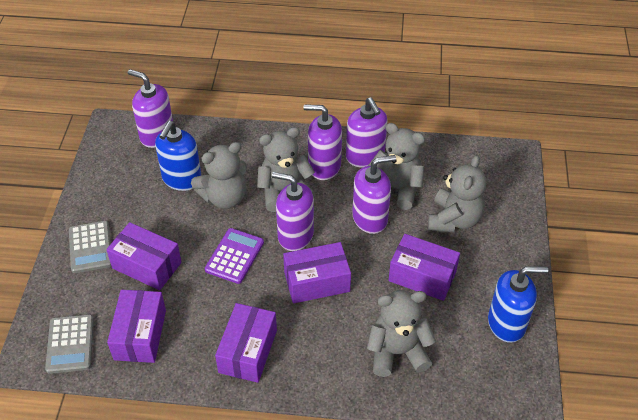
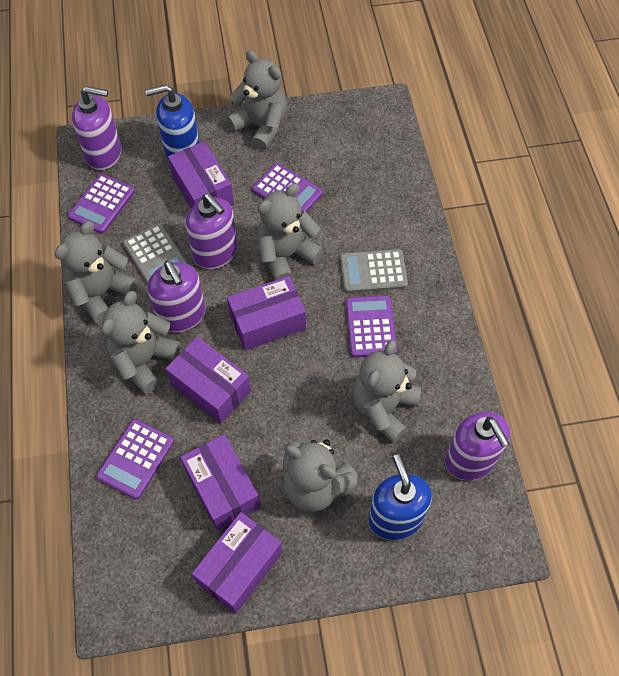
grey teddy bear: 5 -> 6
purple calculator: 1 -> 4
purple soap dispenser: 5 -> 4

